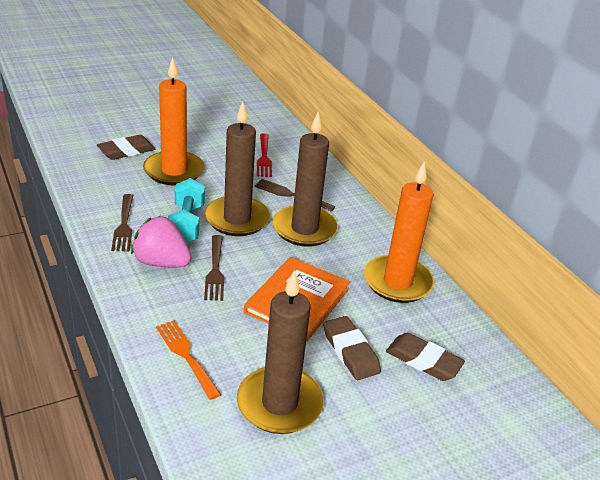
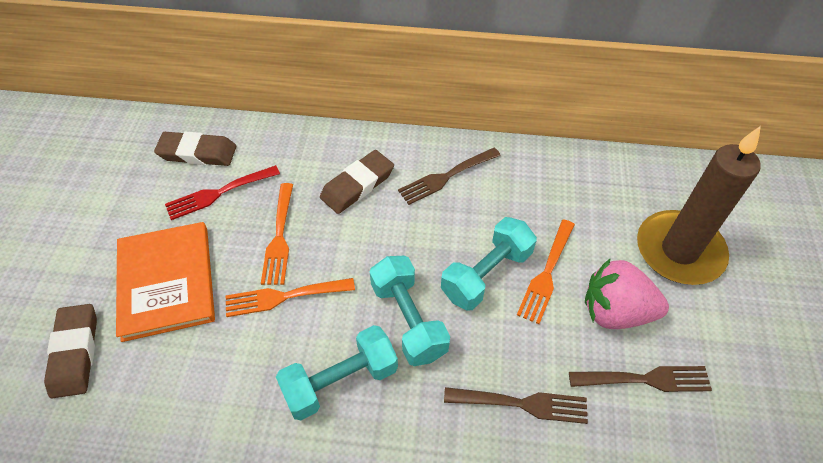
brown candle: 3 -> 1
orange candle: 2 -> 0
orange fork: 1 -> 3
turquoise dumbbell: 1 -> 3

